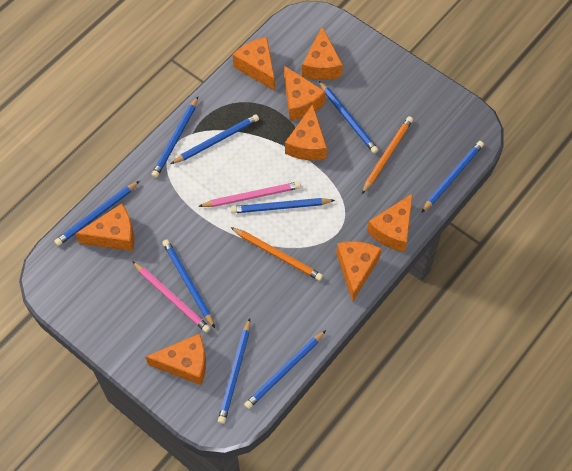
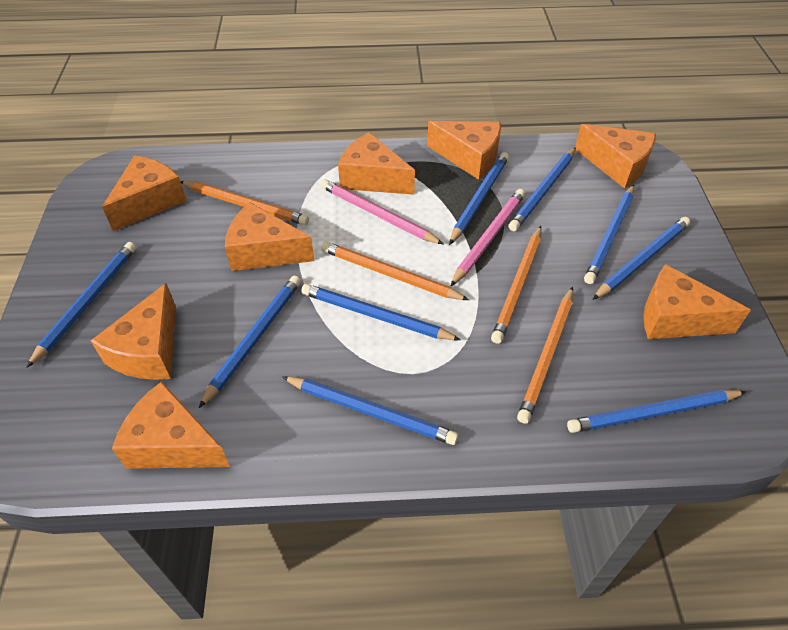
orange pencil: 2 -> 4

